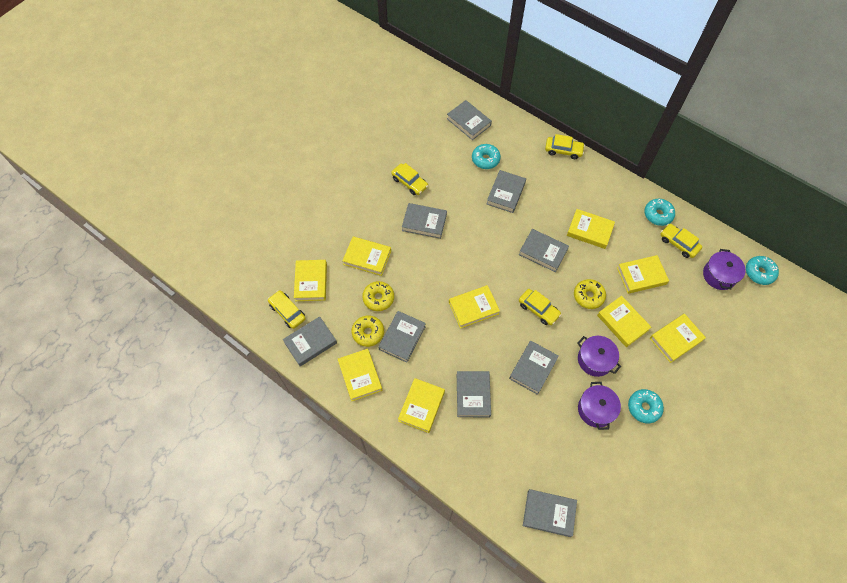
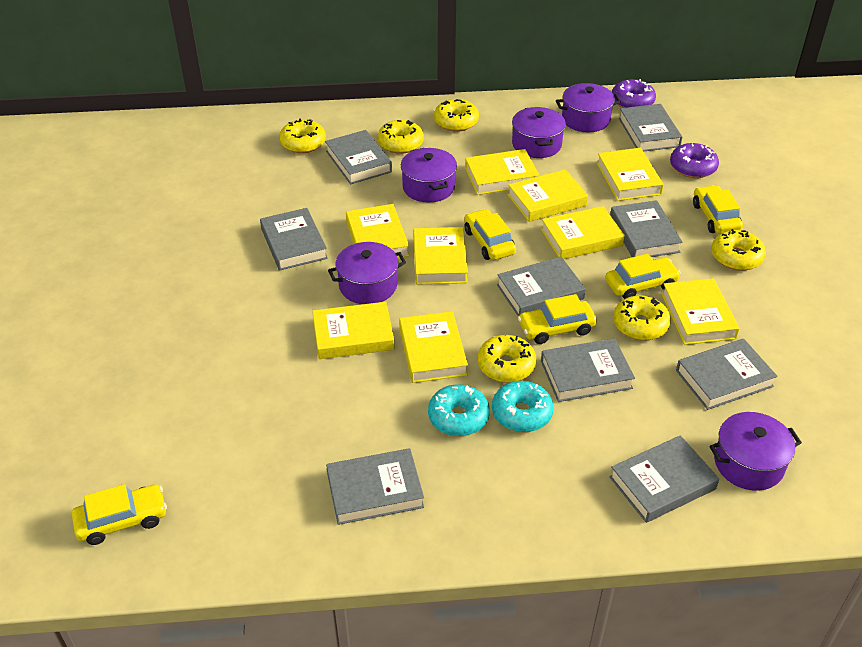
purple donut: 0 -> 2
purple pot: 3 -> 5
turquoise donut: 4 -> 2
yellow donut: 3 -> 6

